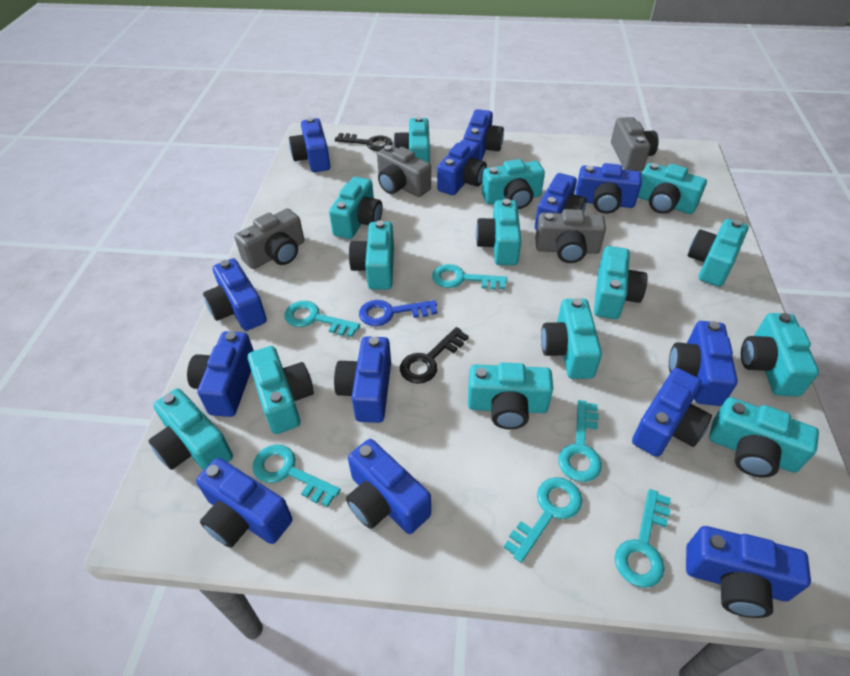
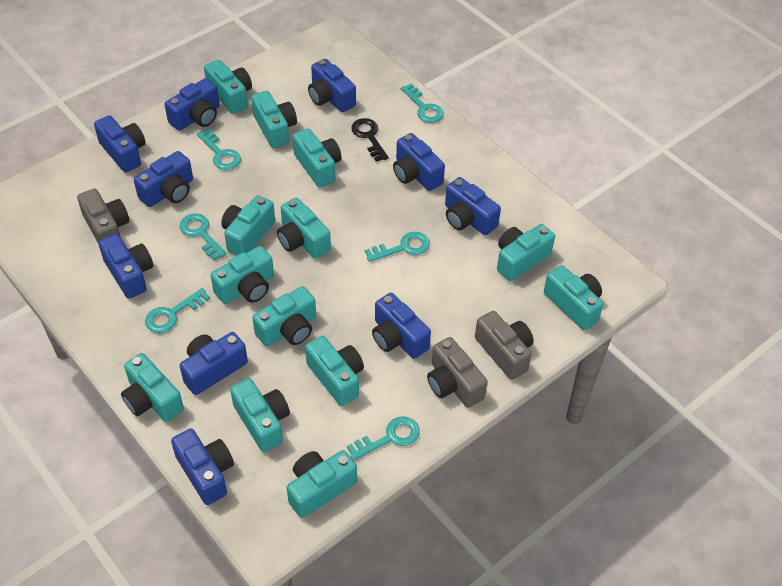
black key: 2 -> 1
blue camera: 13 -> 10
blue key: 1 -> 0
grey camera: 4 -> 3
turquoise camera: 14 -> 13

